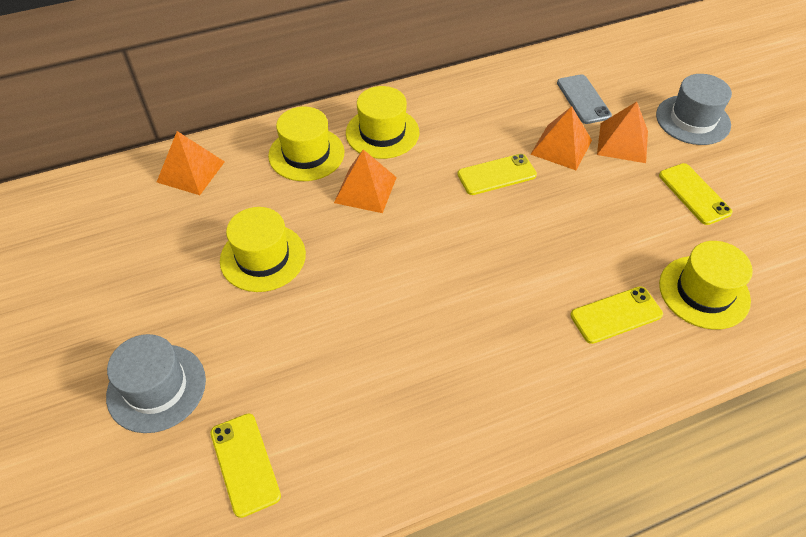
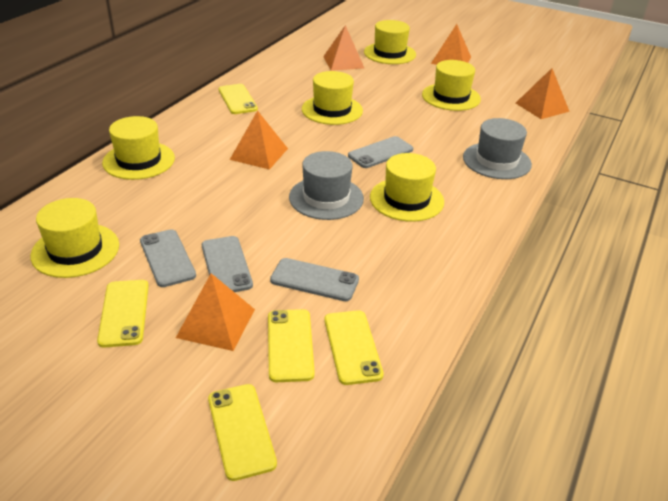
grey phone: 1 -> 4
orange pyramid: 4 -> 5
yellow hat: 4 -> 6
yellow phone: 4 -> 5

